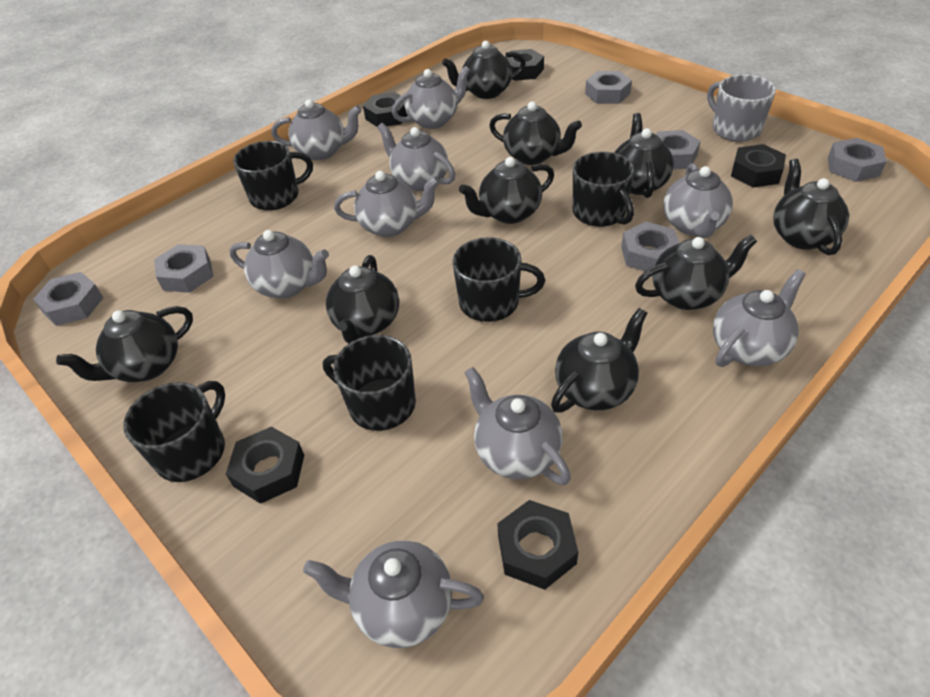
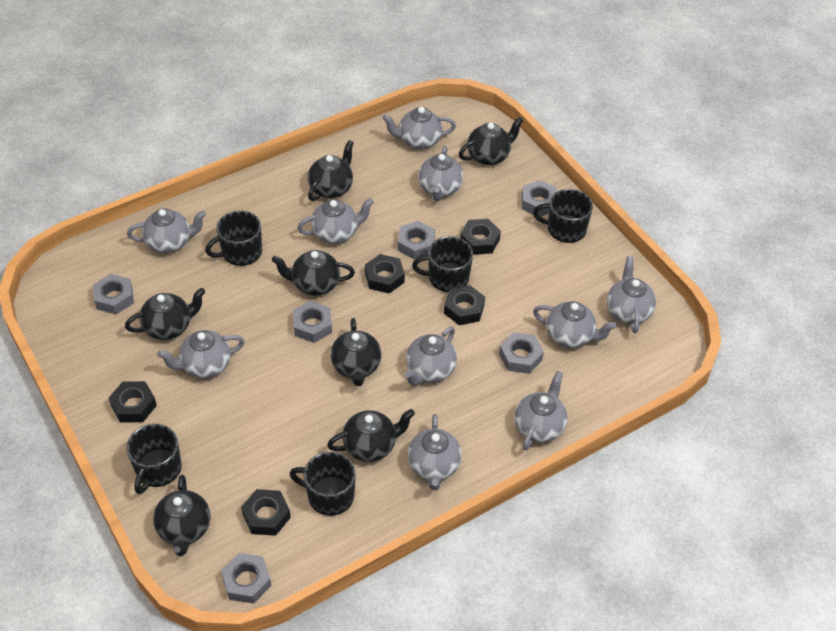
black teapot: 9 -> 7
grey mug: 1 -> 0
grey teapot: 9 -> 10

